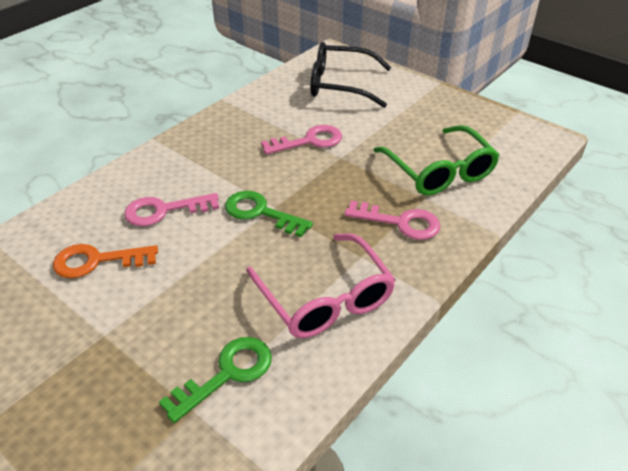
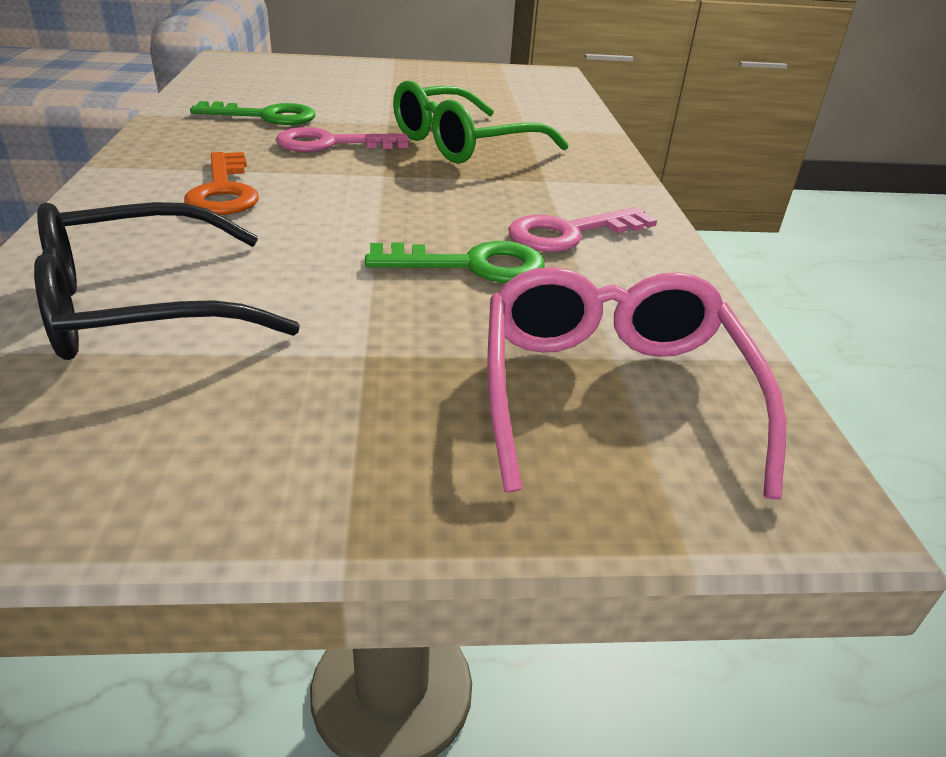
pink key: 3 -> 2

